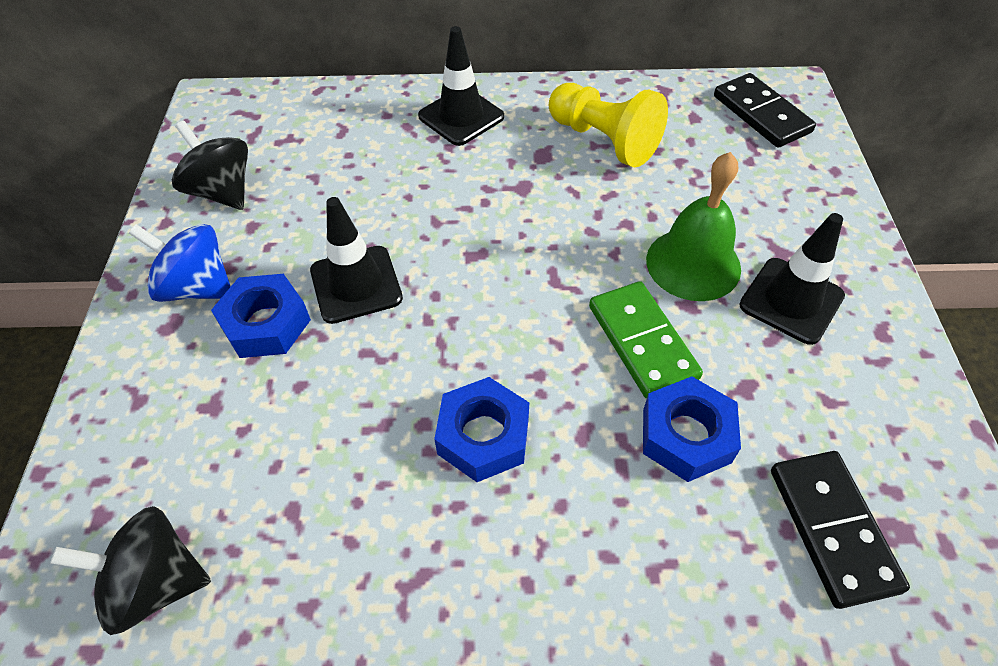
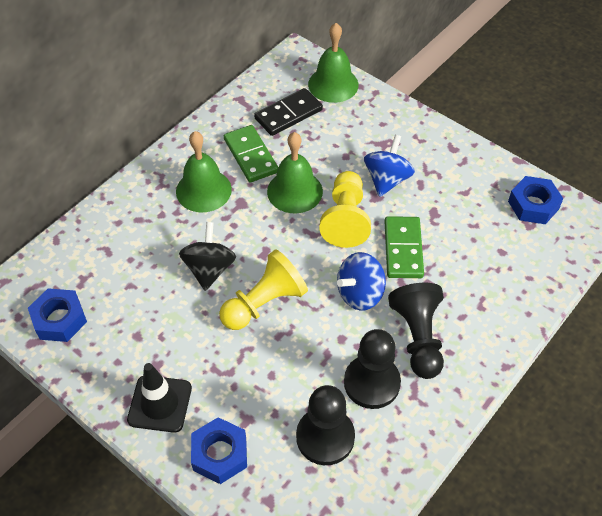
black domino: 2 -> 1
black pawn: 0 -> 3
black spinning top: 2 -> 1
black traffic cone: 3 -> 1
blue spinning top: 1 -> 2
green bell: 1 -> 3
green domino: 1 -> 2
yellow pawn: 1 -> 2

